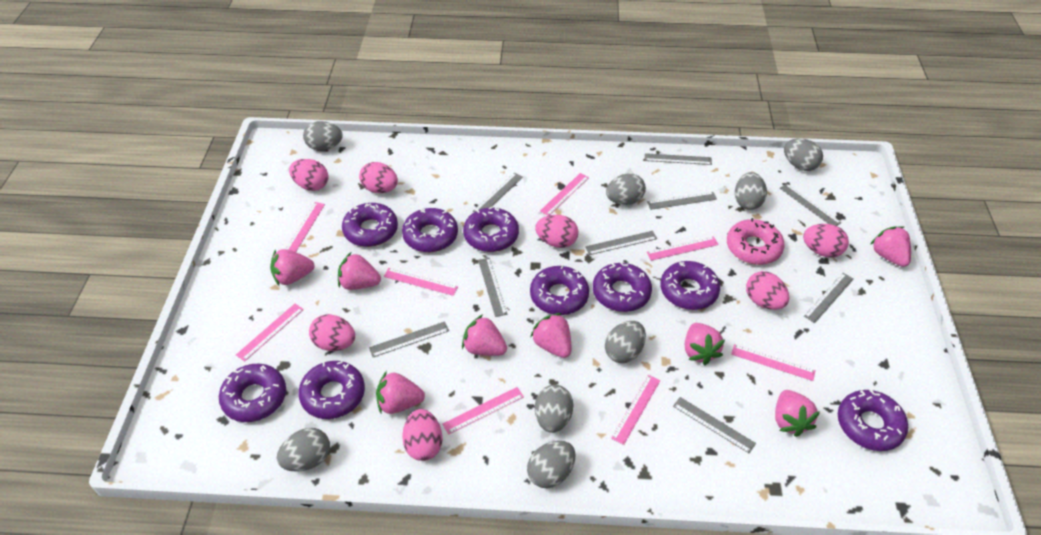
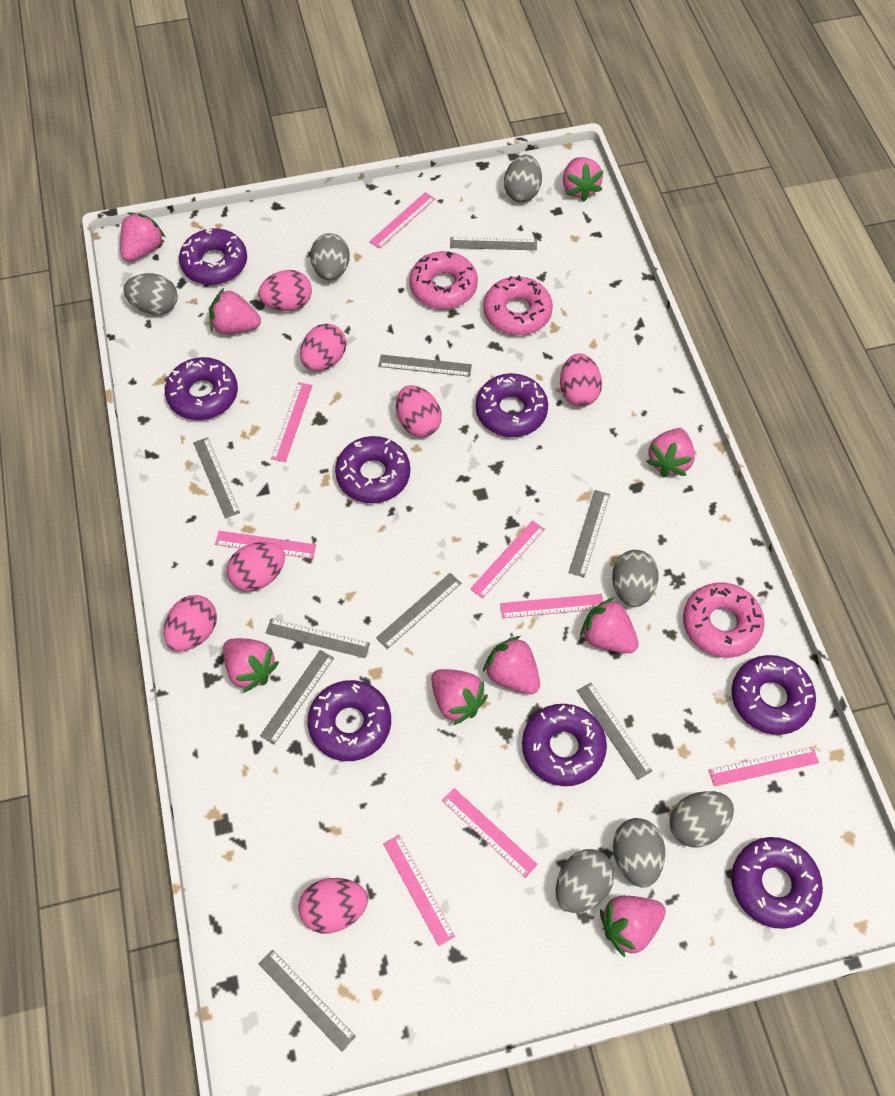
grey egg: 8 -> 7
pink donut: 1 -> 3
pink strawberry: 8 -> 9
purple donut: 9 -> 8

